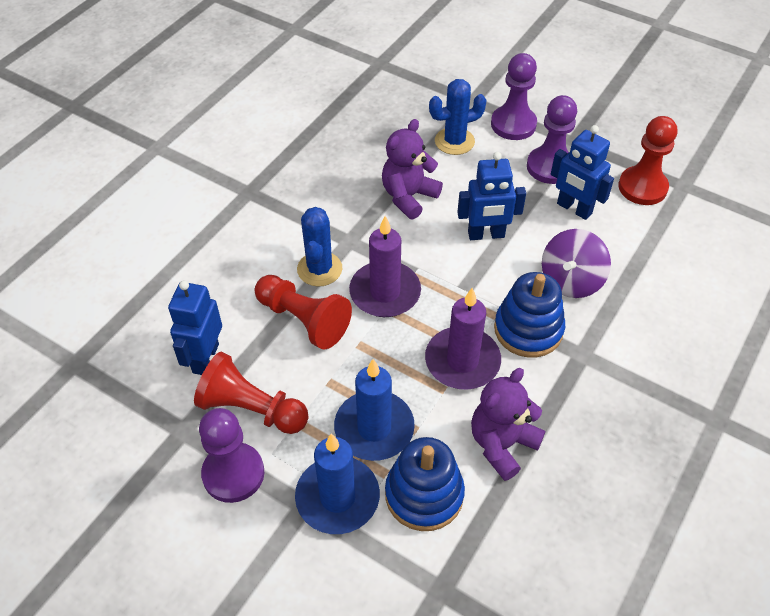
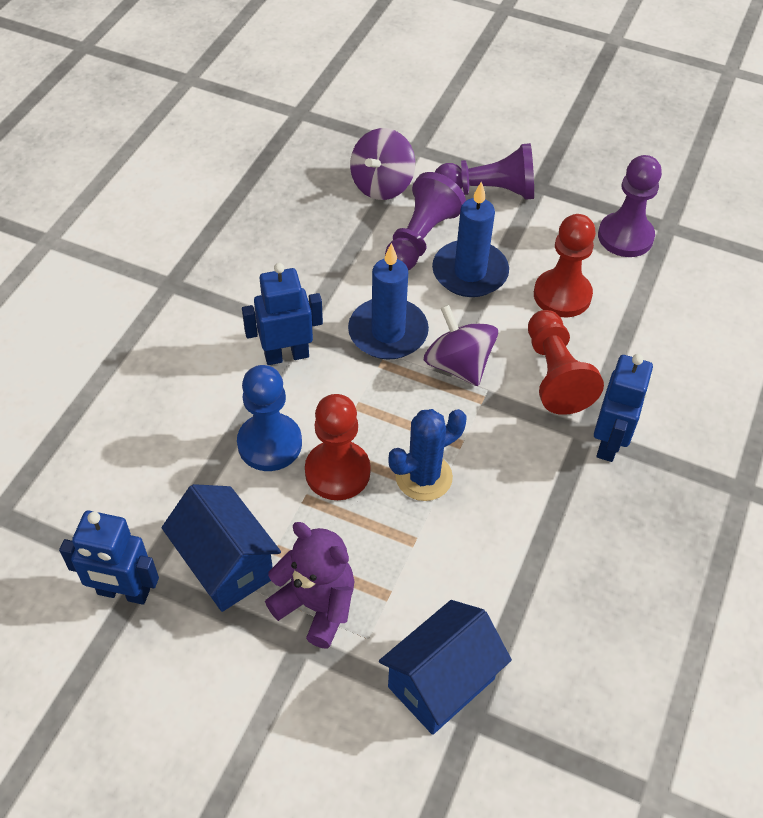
blue cactus: 2 -> 1
blue house: 0 -> 2
blue pawn: 0 -> 1
blue stacking toy: 2 -> 0
purple candle: 2 -> 0
purple spinning top: 1 -> 2
purple teddy bear: 2 -> 1

